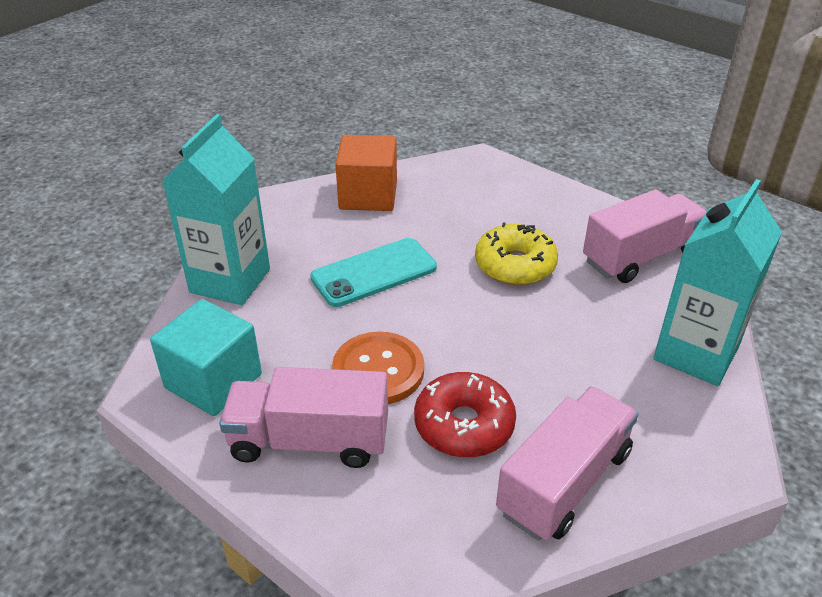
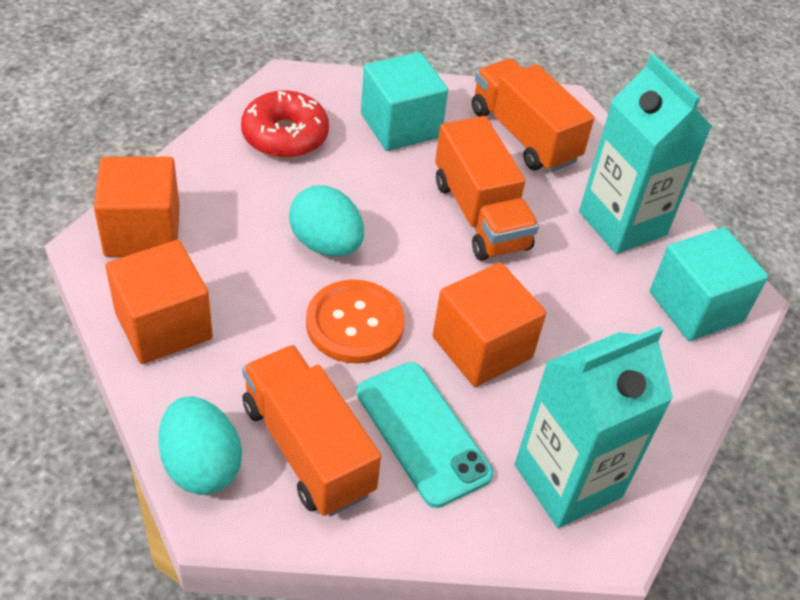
orange cube: 1 -> 3
orange truck: 0 -> 3
pink truck: 3 -> 0
turquoise cube: 1 -> 2
turquoise egg: 0 -> 2
yellow donut: 1 -> 0

